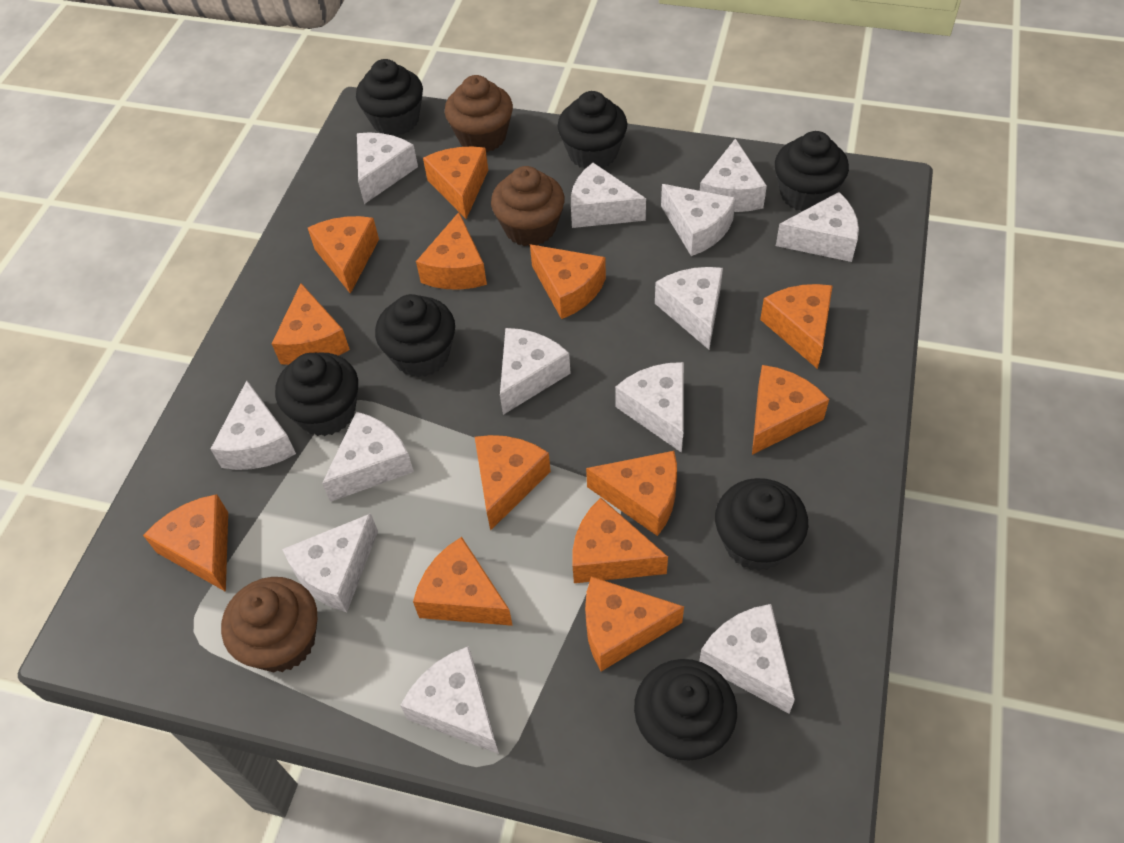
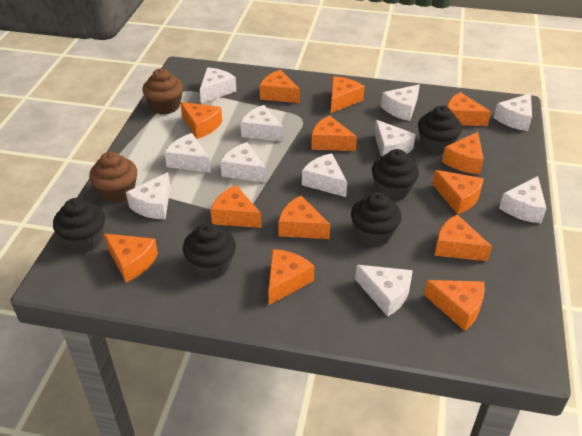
black cupcake: 7 -> 5
brown cupcake: 3 -> 2
white cheese: 13 -> 11

